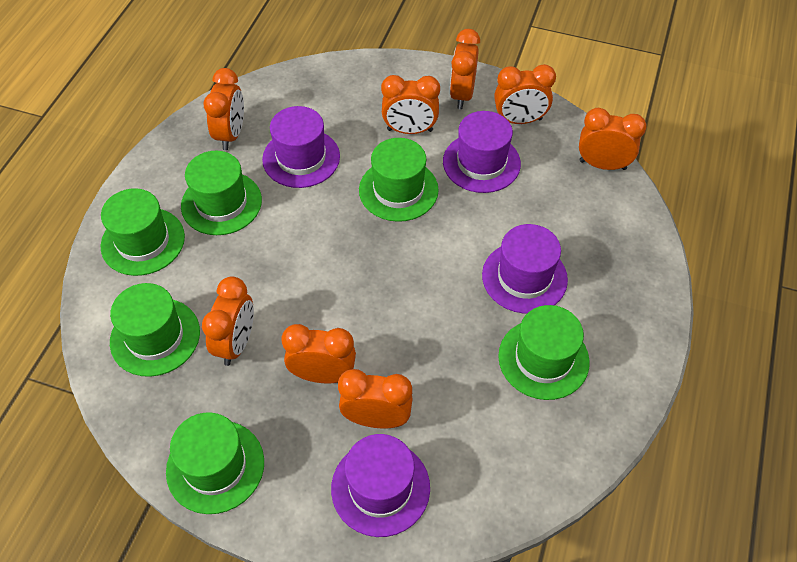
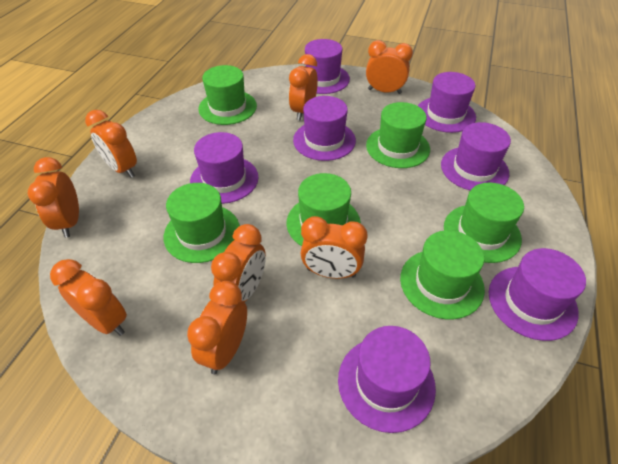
purple hat: 4 -> 7

